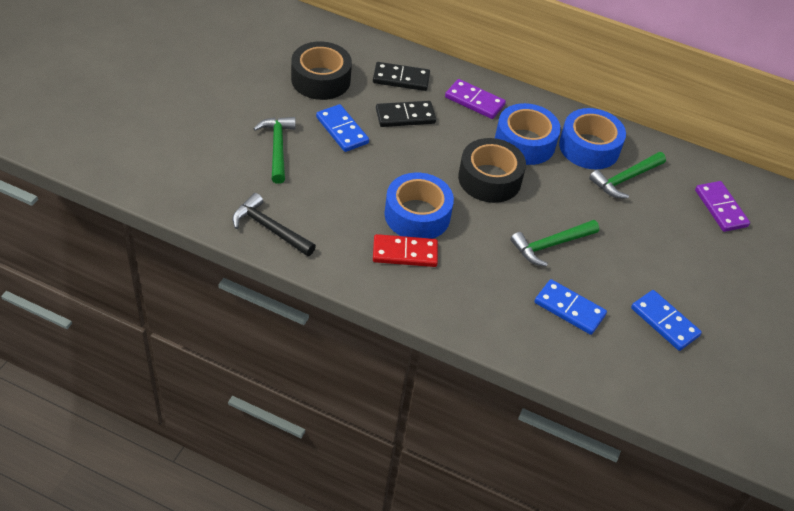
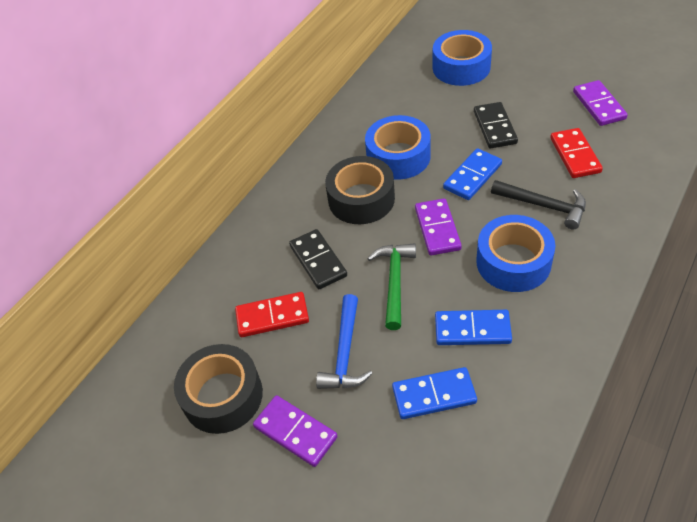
blue hammer: 0 -> 1
green hammer: 3 -> 1
purple domino: 2 -> 3
red domino: 1 -> 2

